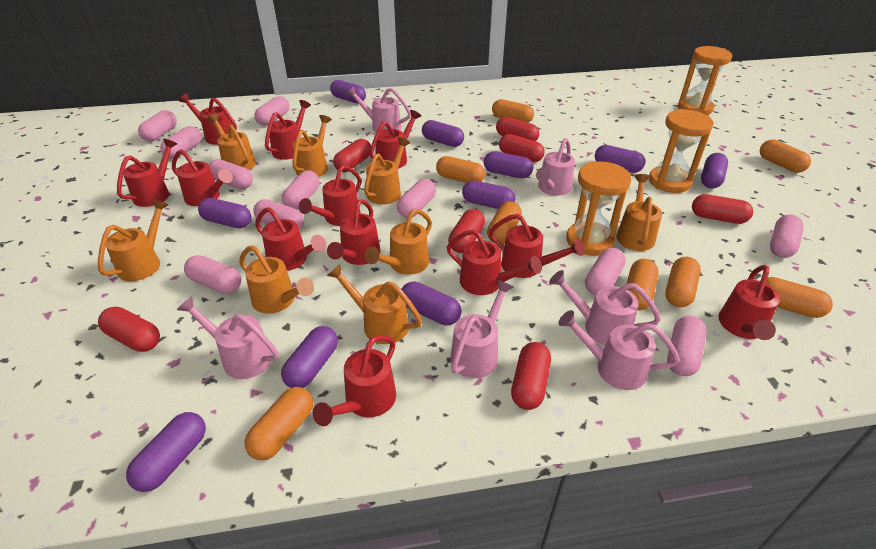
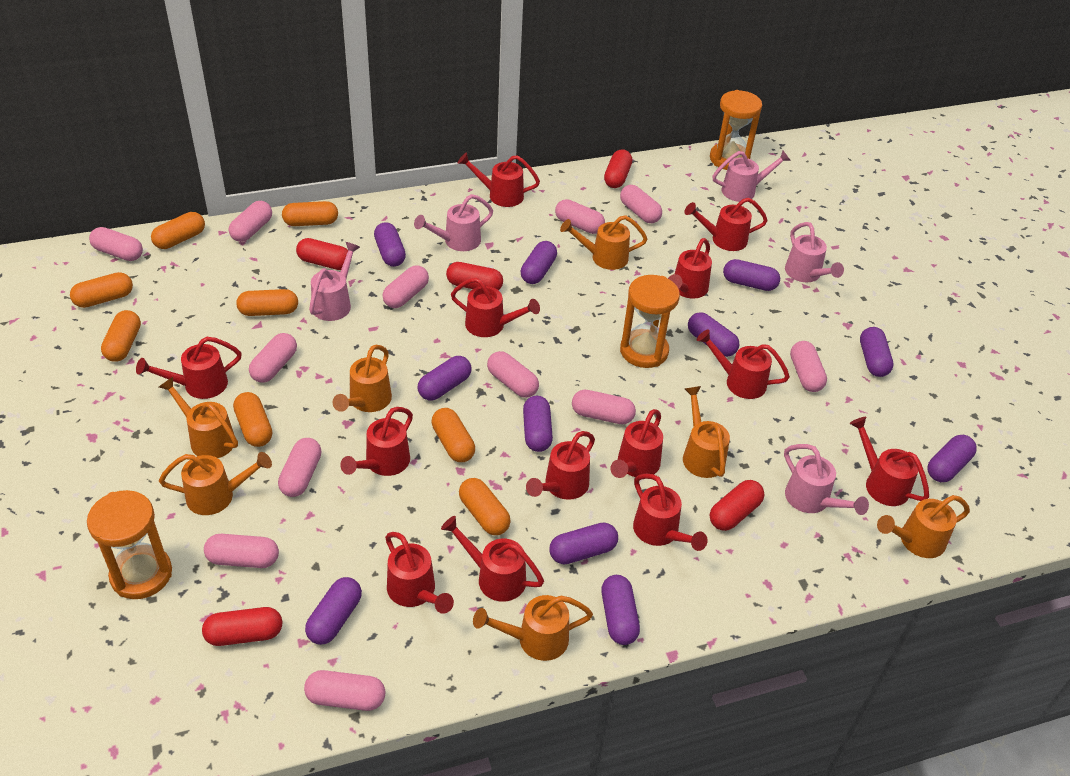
orange watering can: 8 -> 7
pink capsule: 11 -> 12
pink watering can: 6 -> 5
purple capsule: 10 -> 11
red capsule: 7 -> 5
red watering can: 12 -> 13

